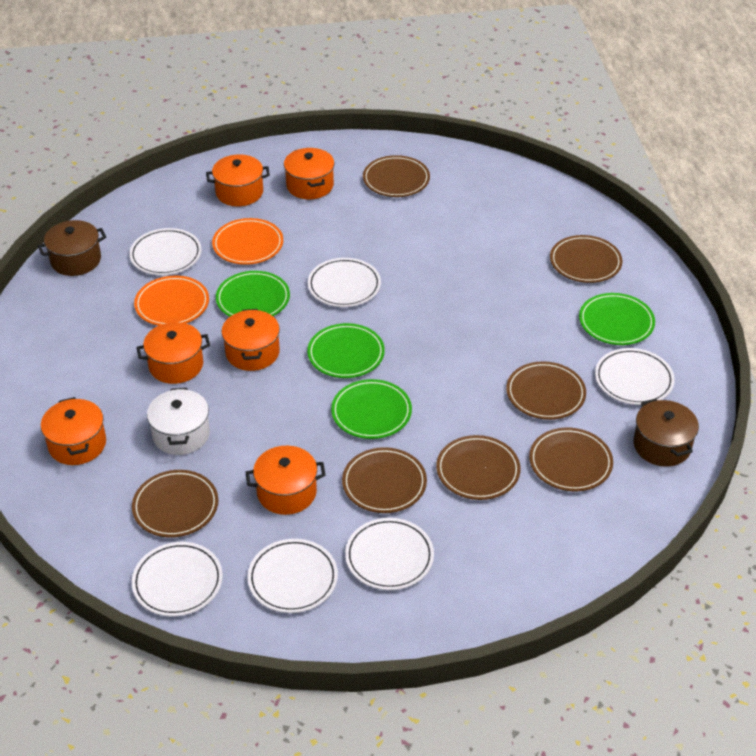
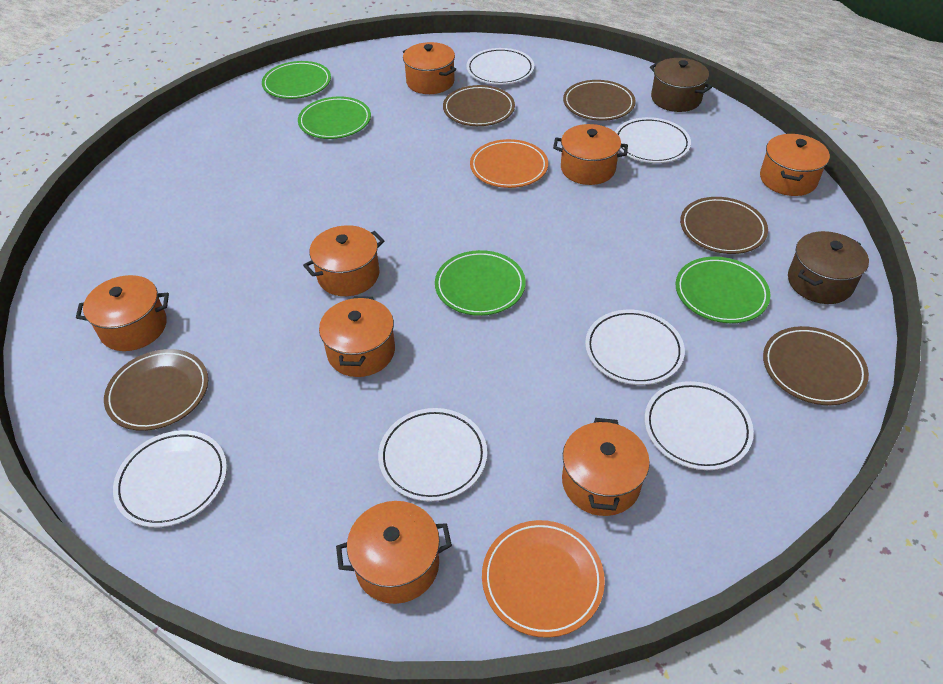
brown plate: 7 -> 5
orange pot: 6 -> 8
white pot: 1 -> 0

